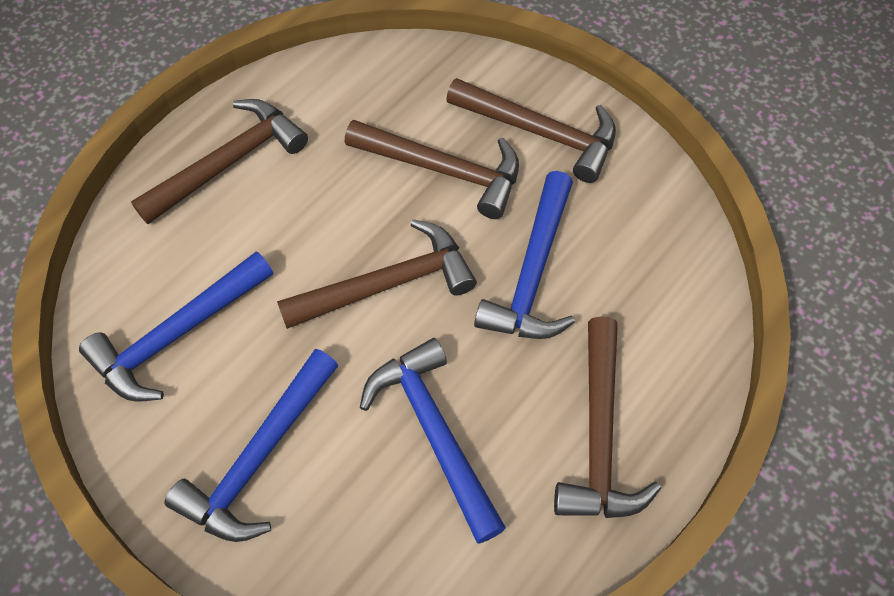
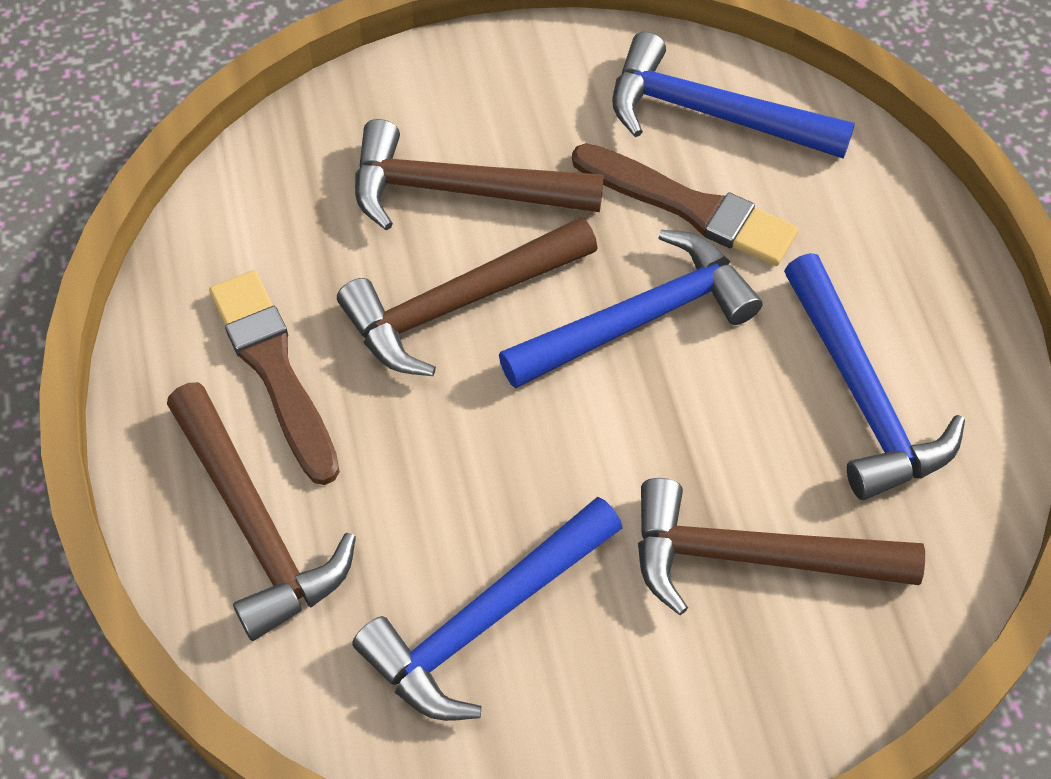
brown brush: 0 -> 2
brown hammer: 5 -> 4

